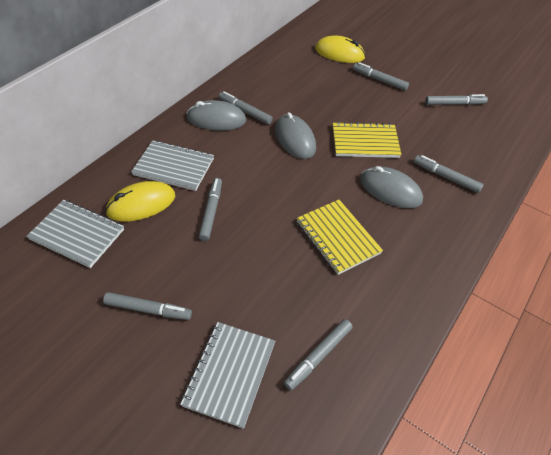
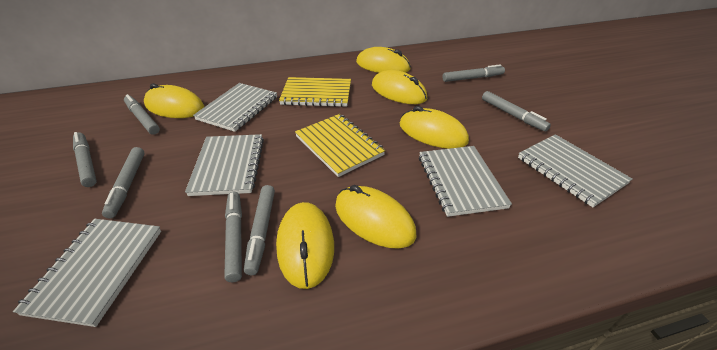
grey mouse: 3 -> 0
grey notebook: 3 -> 5
yellow mouse: 2 -> 6

